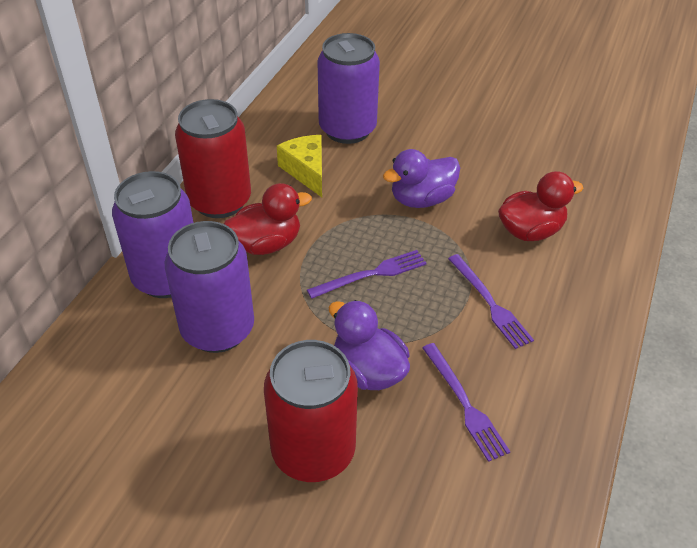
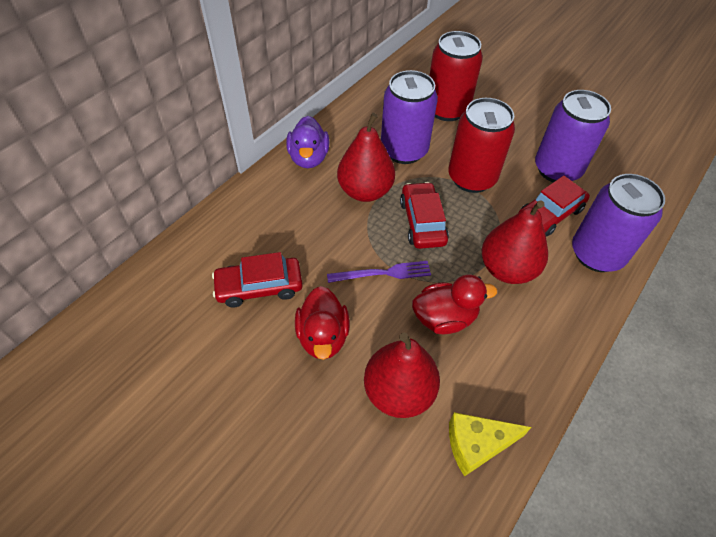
purple duck: 2 -> 1
purple fork: 3 -> 1
red car: 0 -> 3
red pear: 0 -> 3

